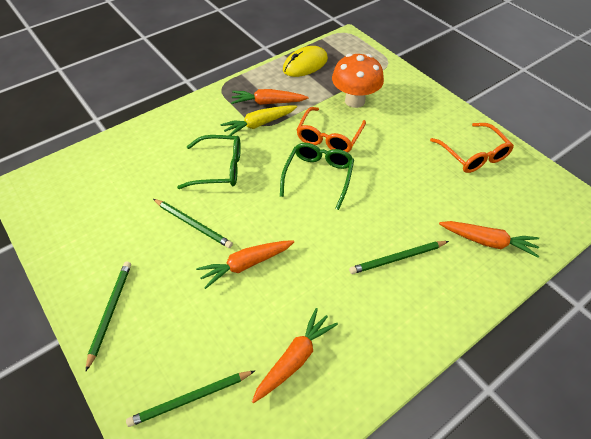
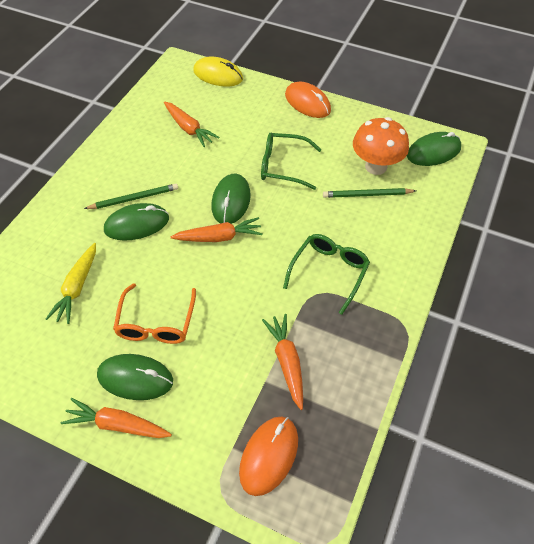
green mouse: 0 -> 4
green pencil: 4 -> 2
orange glasses: 2 -> 1
orange mouse: 0 -> 2

